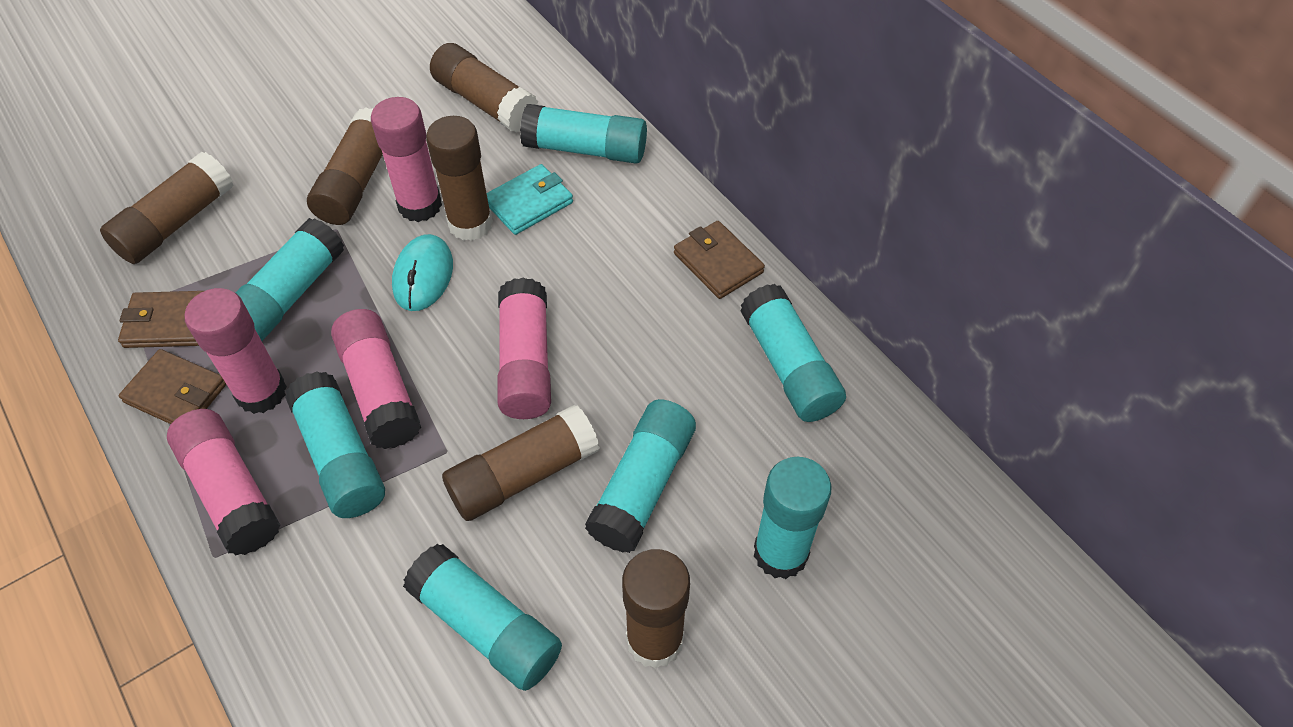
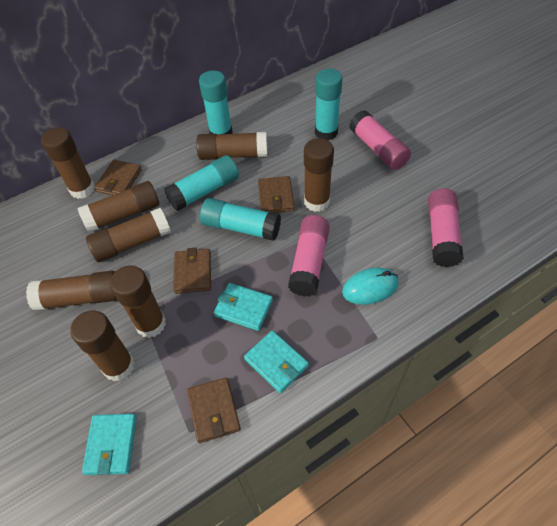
brown glue stick: 6 -> 8
brown wallet: 3 -> 4
pink glue stick: 5 -> 3
turquoise glue stick: 7 -> 4
turquoise wallet: 1 -> 3

